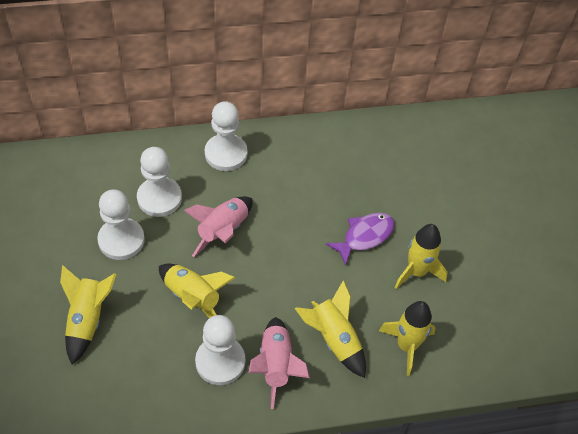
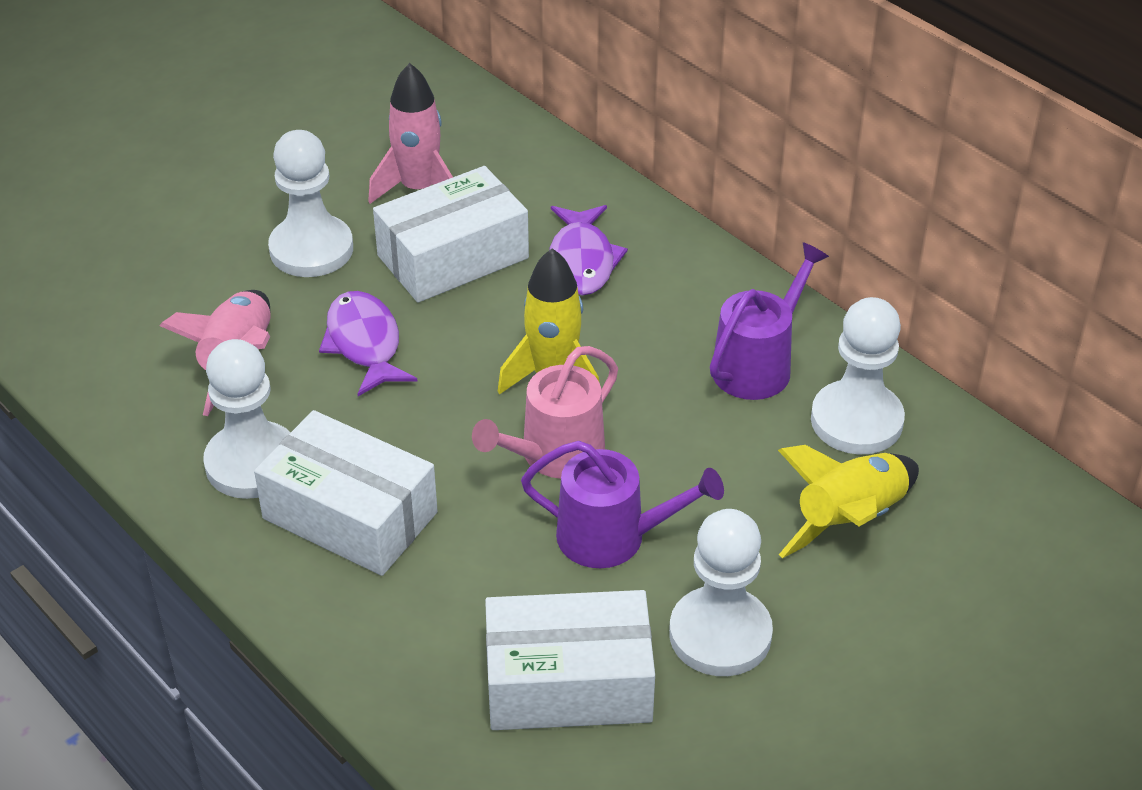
pink watering can: 0 -> 1
purple fish: 1 -> 2
purple watering can: 0 -> 2
white box: 0 -> 3
yellow rocket: 5 -> 2

